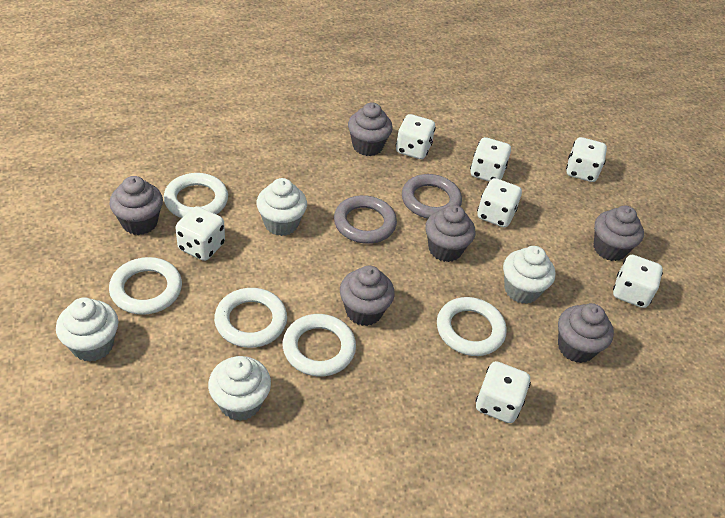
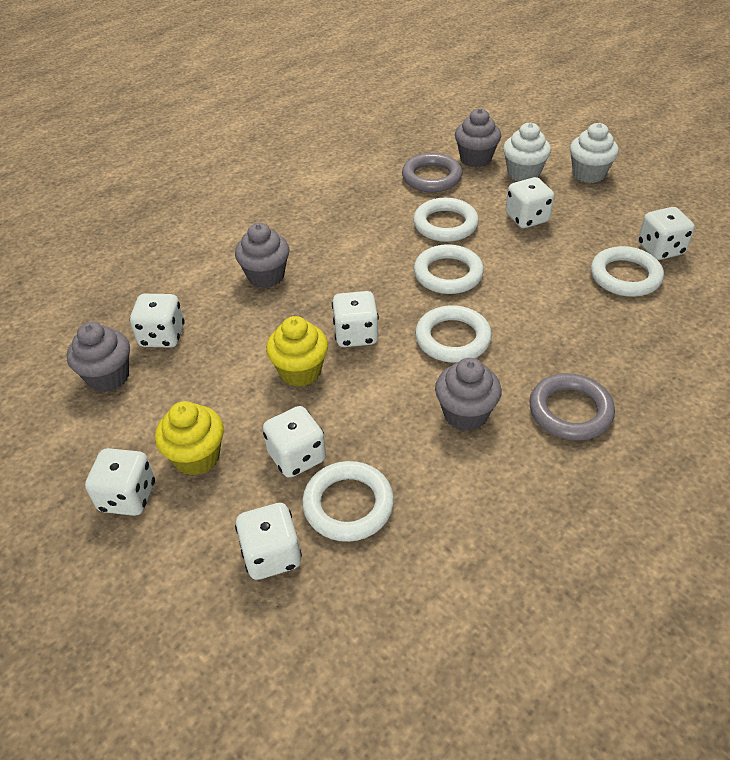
grey cupcake: 6 -> 4
white cupcake: 4 -> 2
yellow cupcake: 0 -> 2

